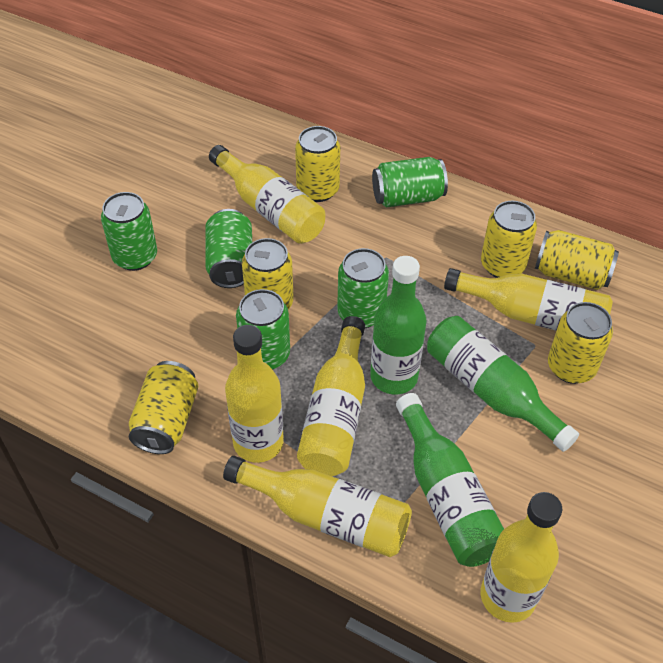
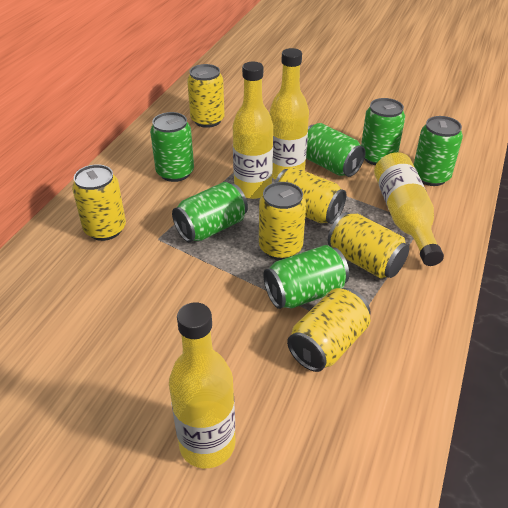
green bottle: 3 -> 0
green can: 5 -> 6
yellow bottle: 6 -> 4

